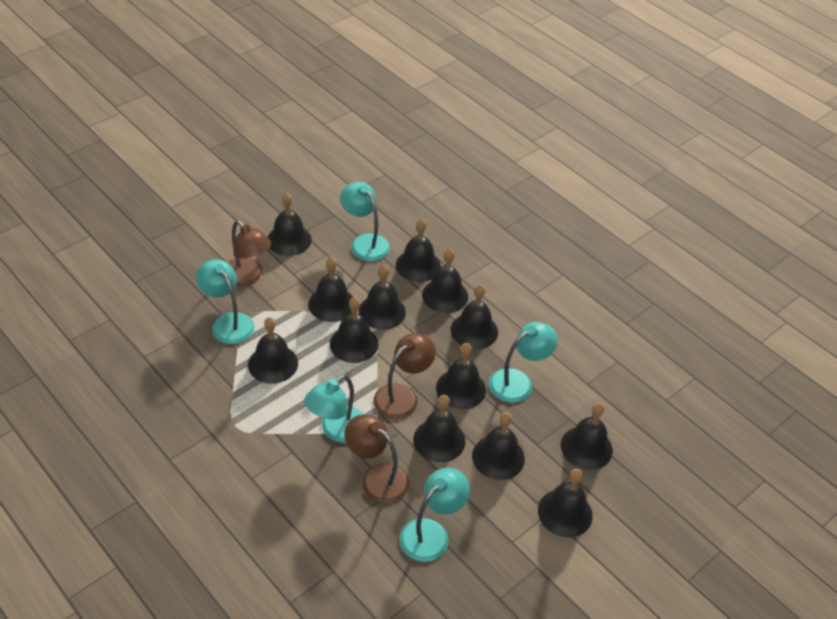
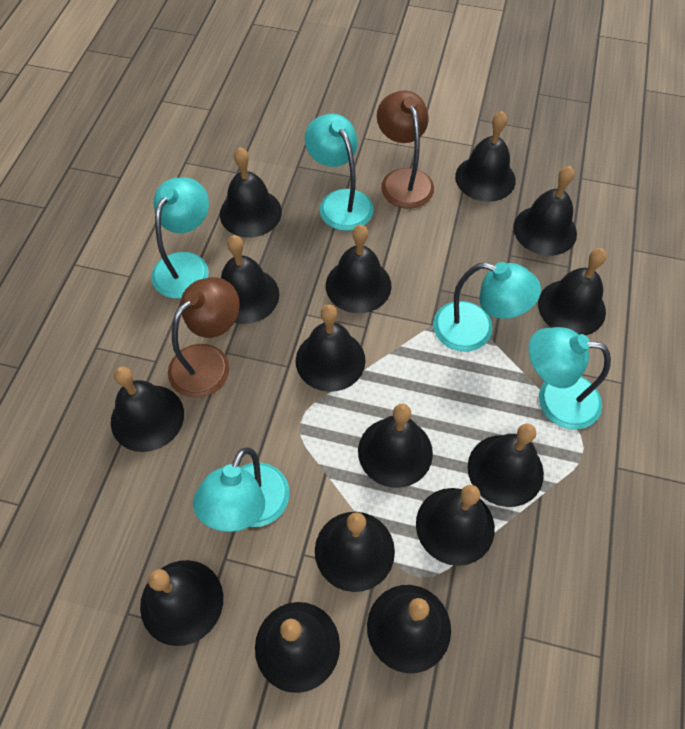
black bell: 13 -> 15
brown lamp: 3 -> 2

